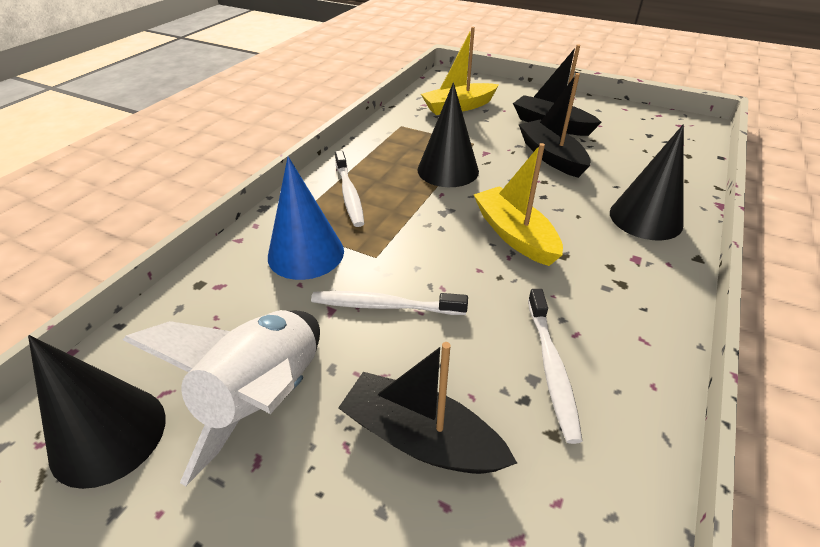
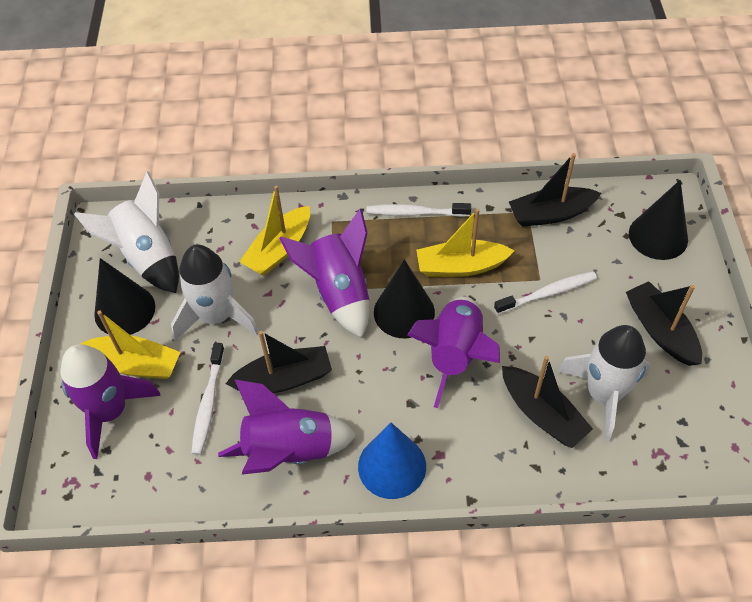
black boat: 3 -> 4
purple rocket: 0 -> 4
white rocket: 1 -> 3
yellow boat: 2 -> 3

